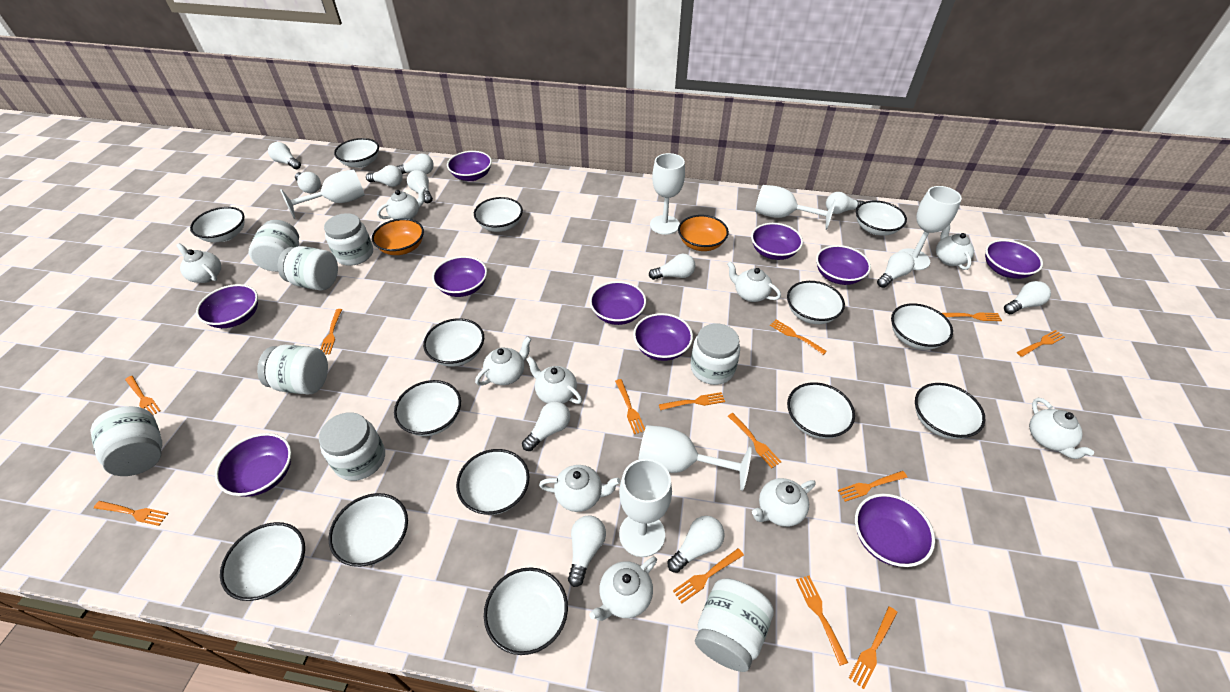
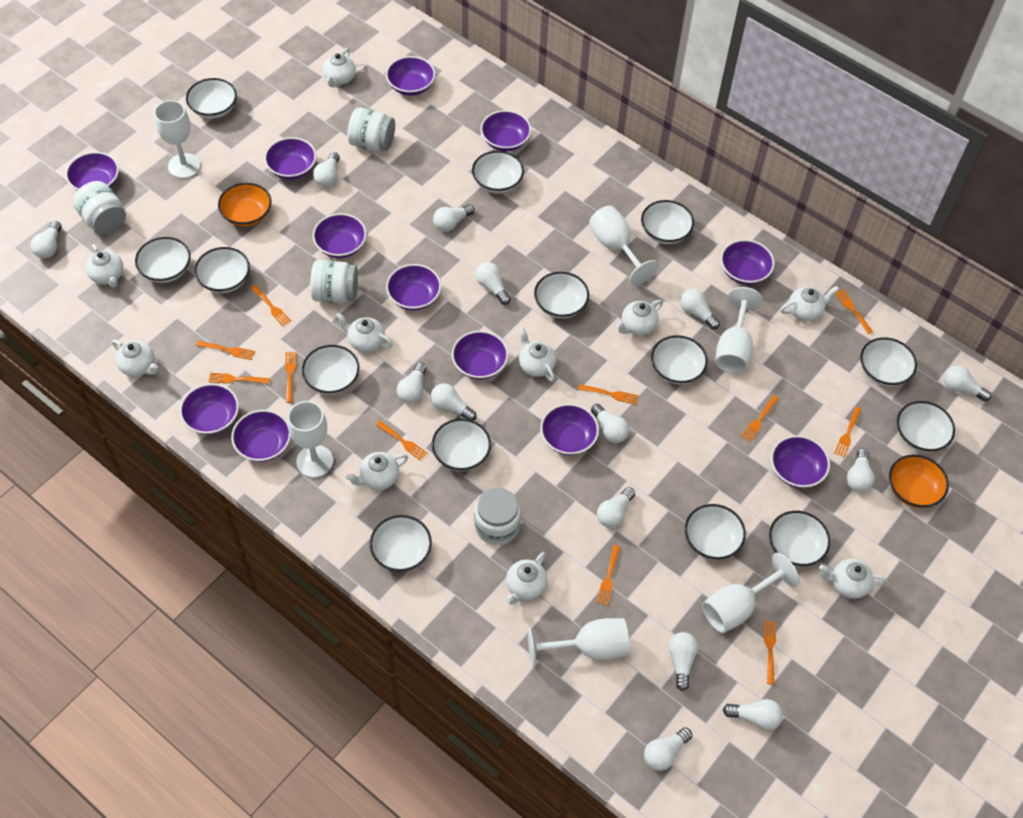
orange fork: 13 -> 11
purple bowl: 10 -> 12
white jar: 8 -> 4
white light bulb: 12 -> 14

